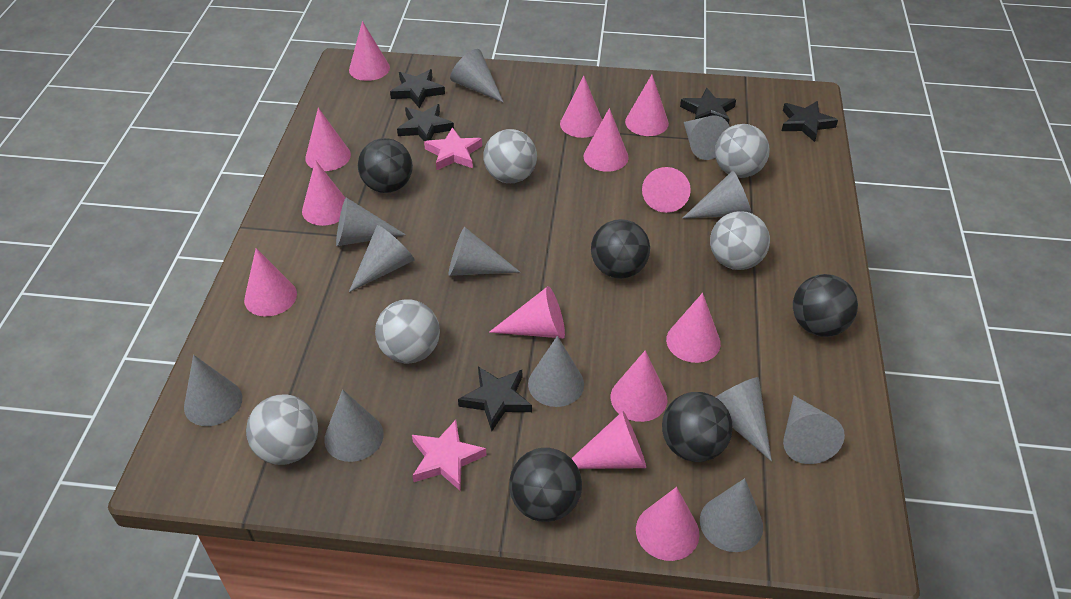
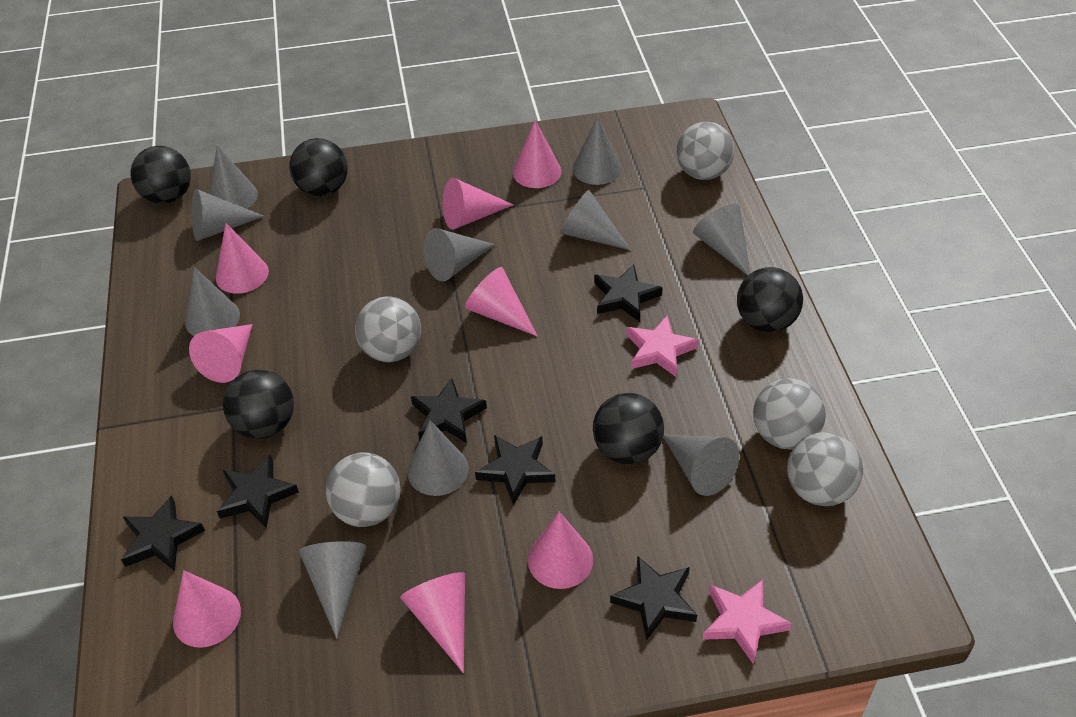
black star: 5 -> 6
grey cone: 12 -> 10
pink cone: 13 -> 8

